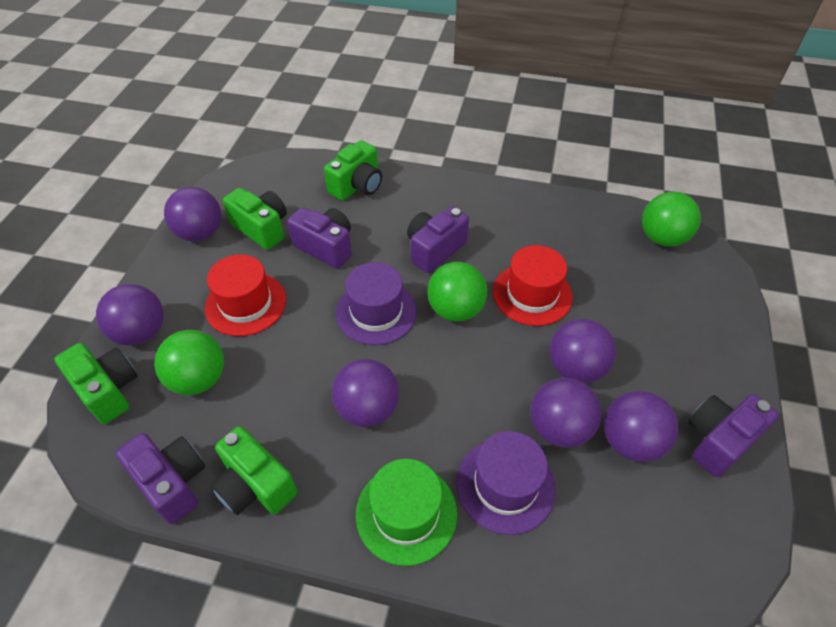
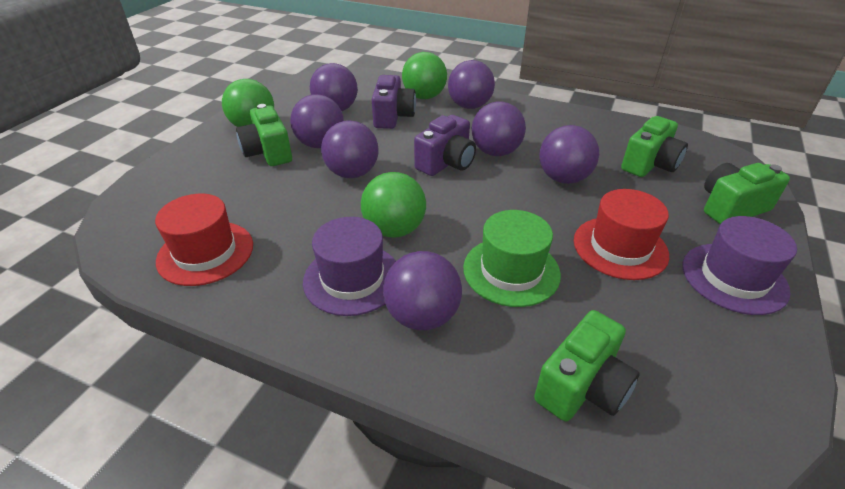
purple ball: 6 -> 7
purple camera: 4 -> 2

